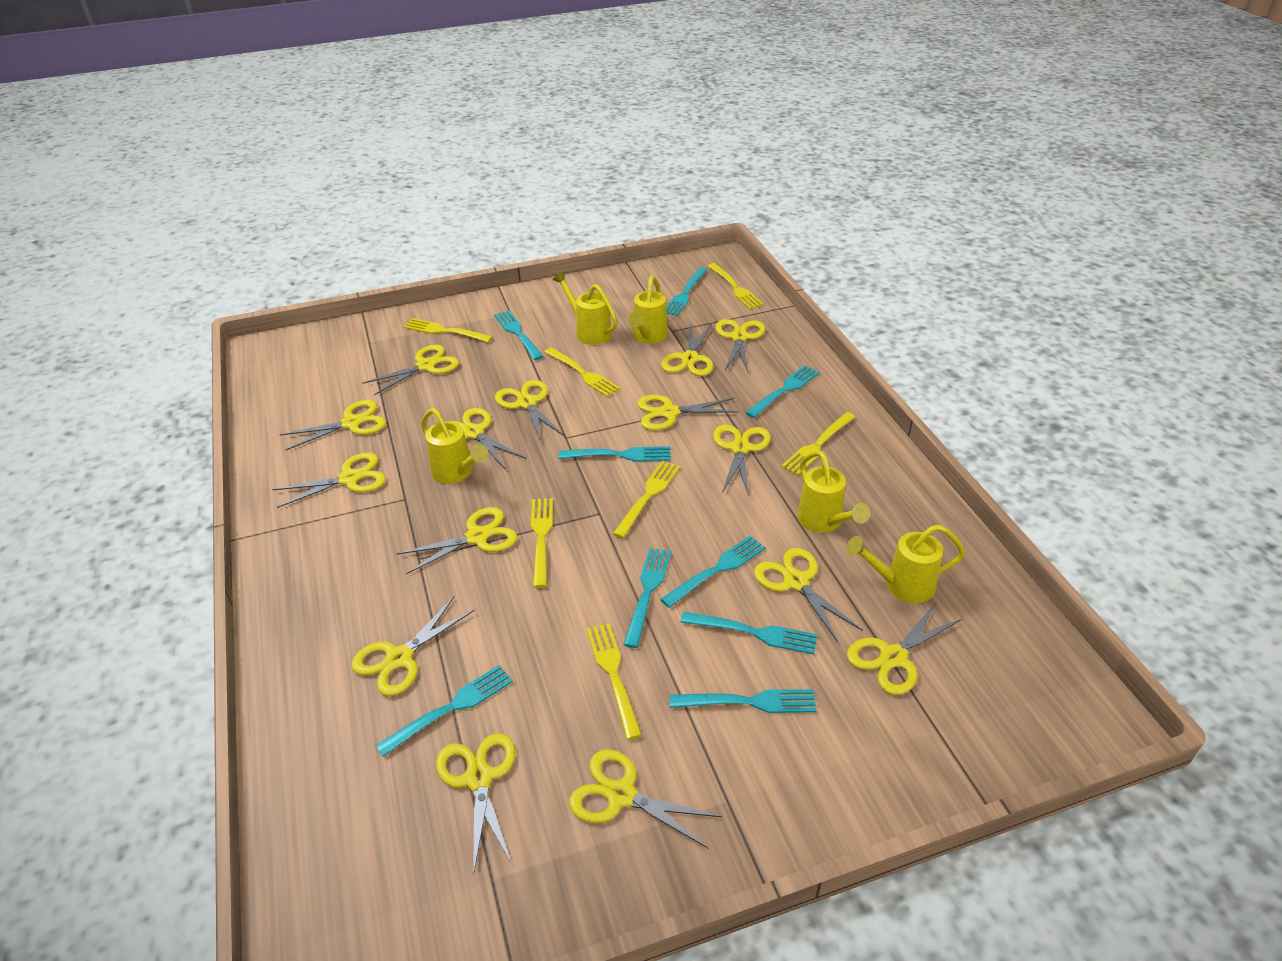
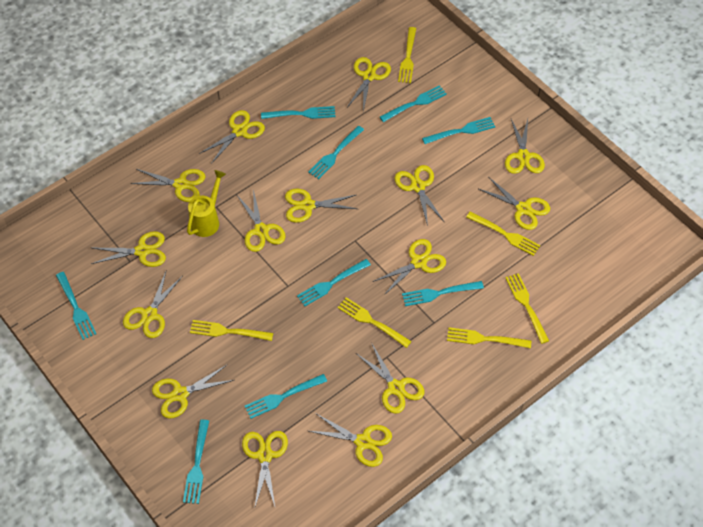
yellow fork: 7 -> 6
yellow watering can: 5 -> 1

